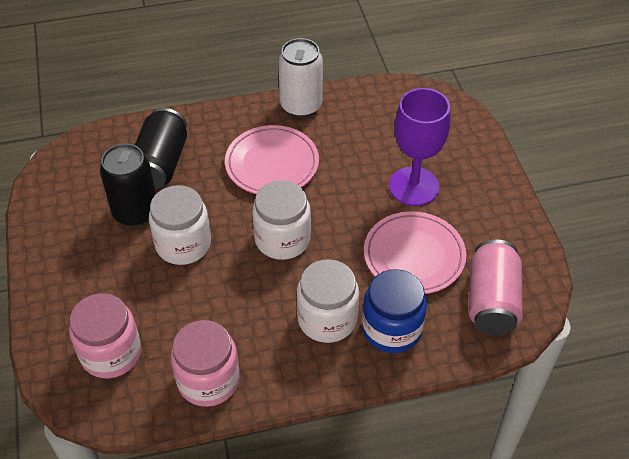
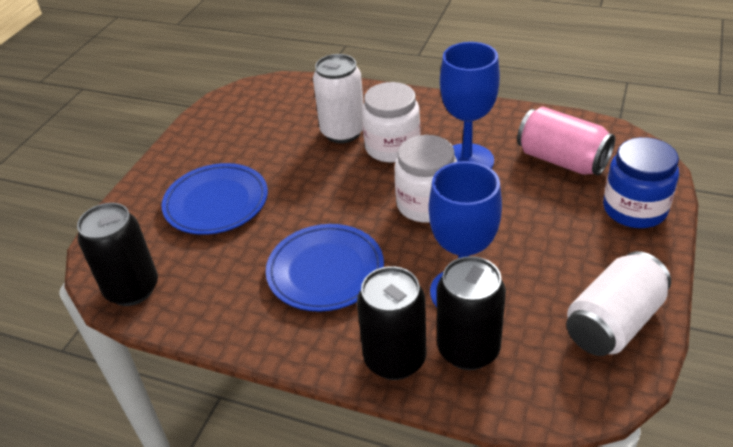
black can: 2 -> 3
blue goblet: 0 -> 2
blue plate: 0 -> 2
pink jar: 2 -> 0
pink plate: 2 -> 0
purple goblet: 1 -> 0
white can: 1 -> 2
white jar: 3 -> 2

